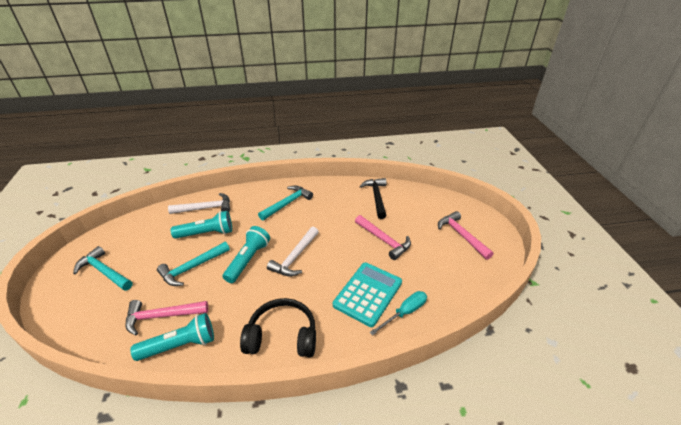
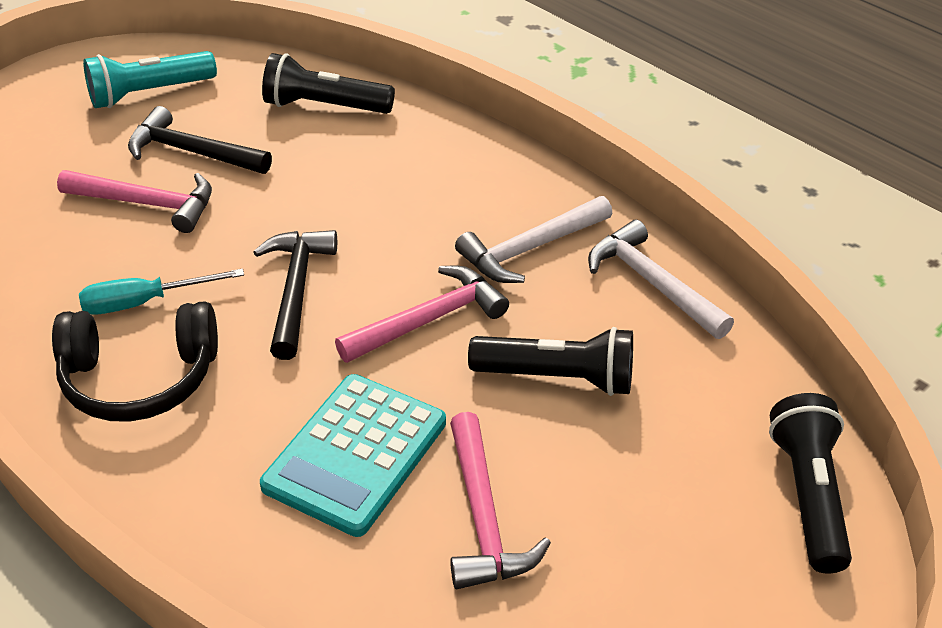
black flashlight: 0 -> 3
black hammer: 1 -> 2
turquoise flashlight: 3 -> 1
turquoise hammer: 3 -> 0

